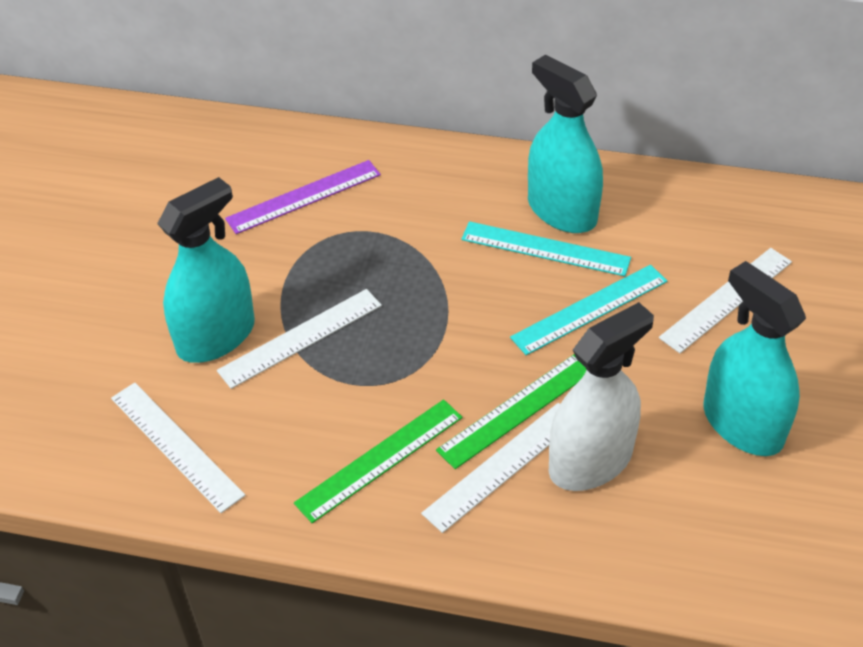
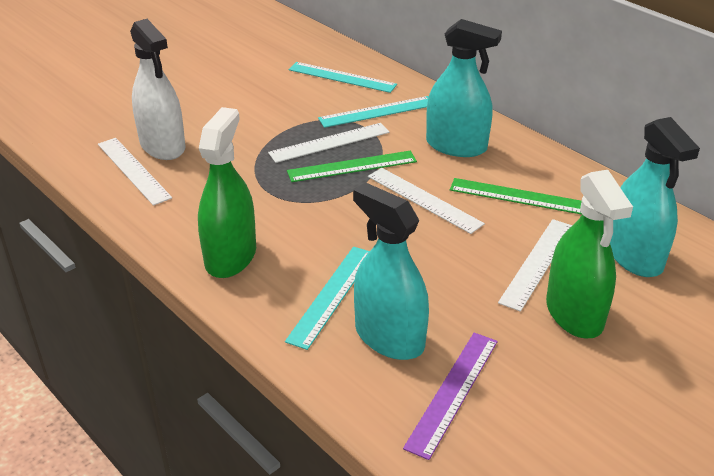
green spray bottle: 0 -> 2
turquoise ruler: 2 -> 3

